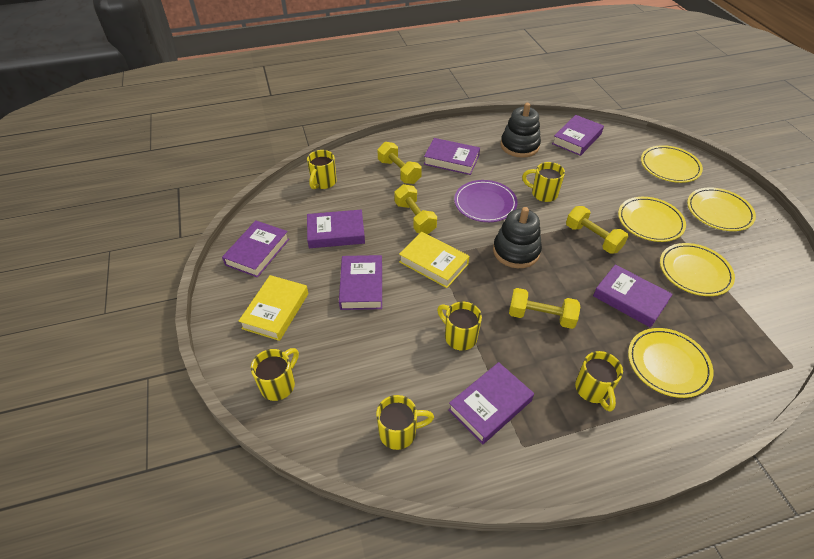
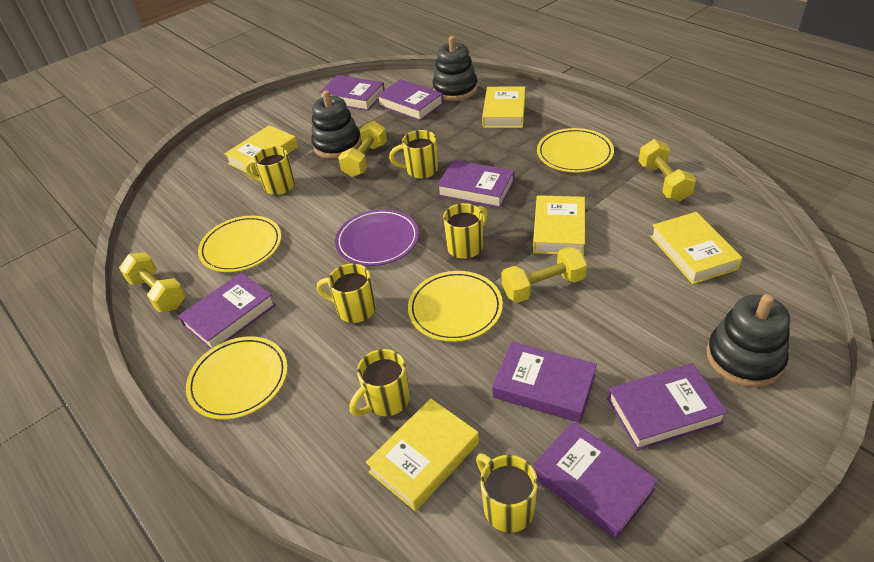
black stacking toy: 2 -> 3
yellow book: 2 -> 5
yellow plate: 5 -> 4

